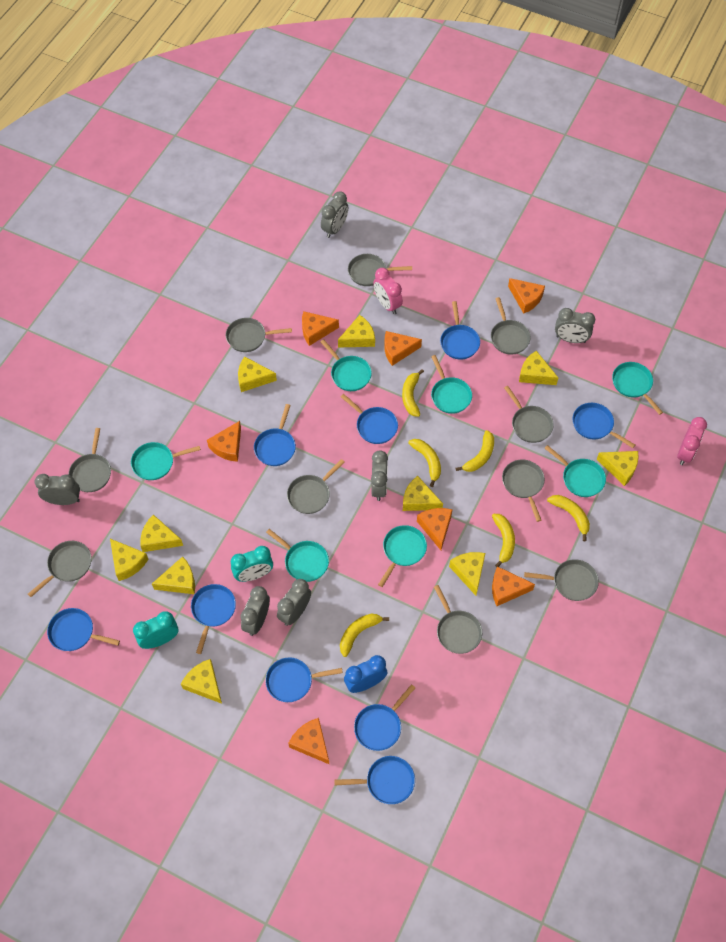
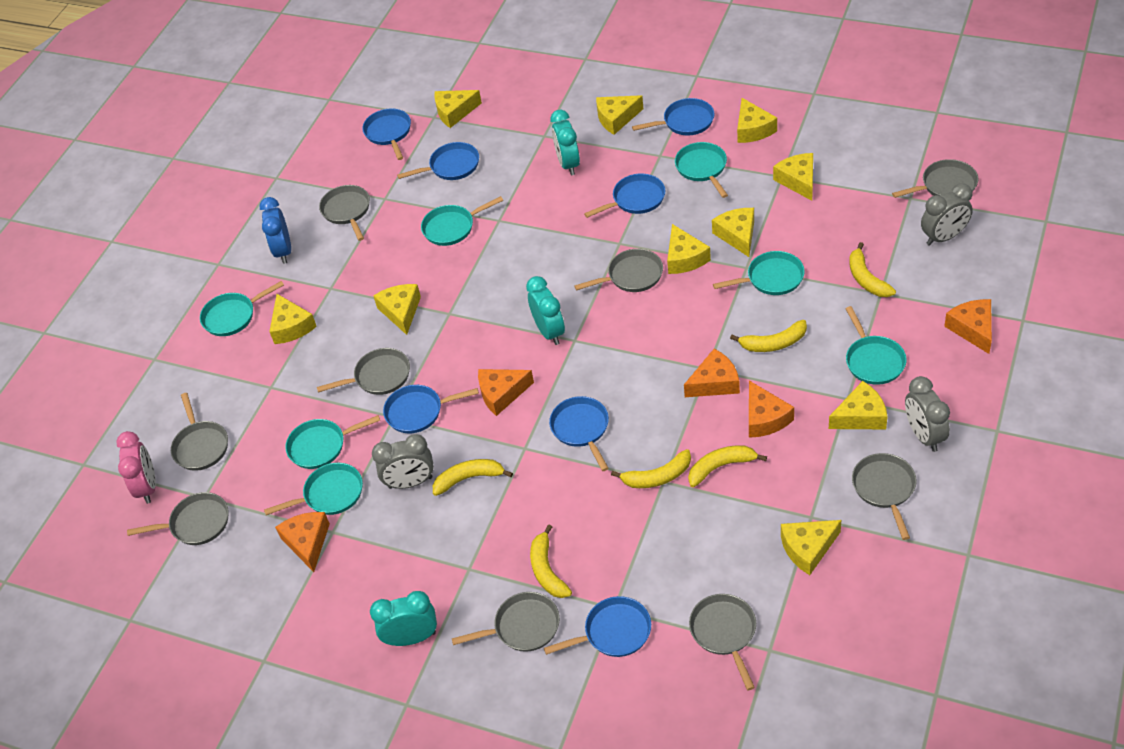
blue pan: 9 -> 7
grey clock: 6 -> 3
grey pan: 10 -> 9
orange cheese: 7 -> 5
pink clock: 2 -> 1
turquoise clock: 2 -> 3

